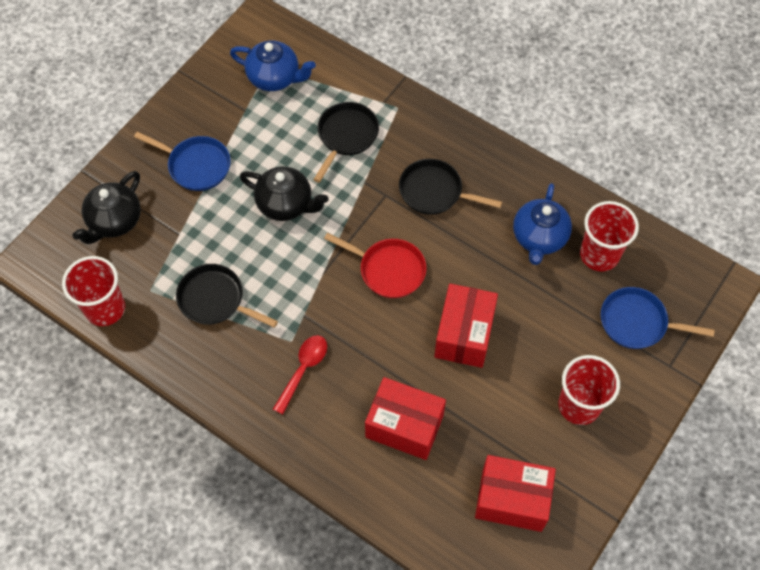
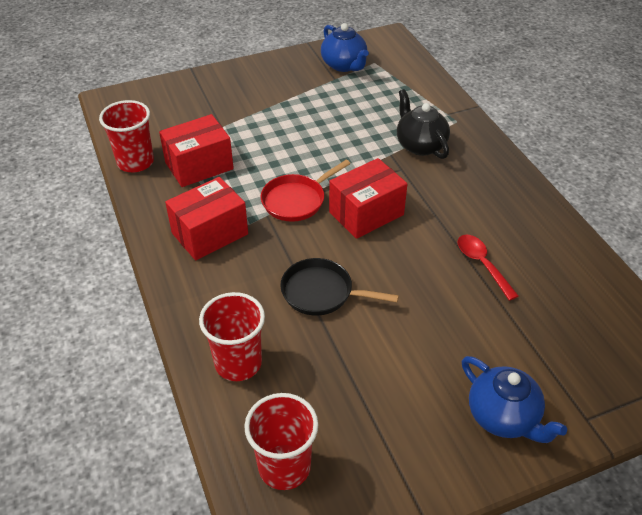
black pan: 3 -> 1
black teapot: 2 -> 1
blue pan: 2 -> 0

